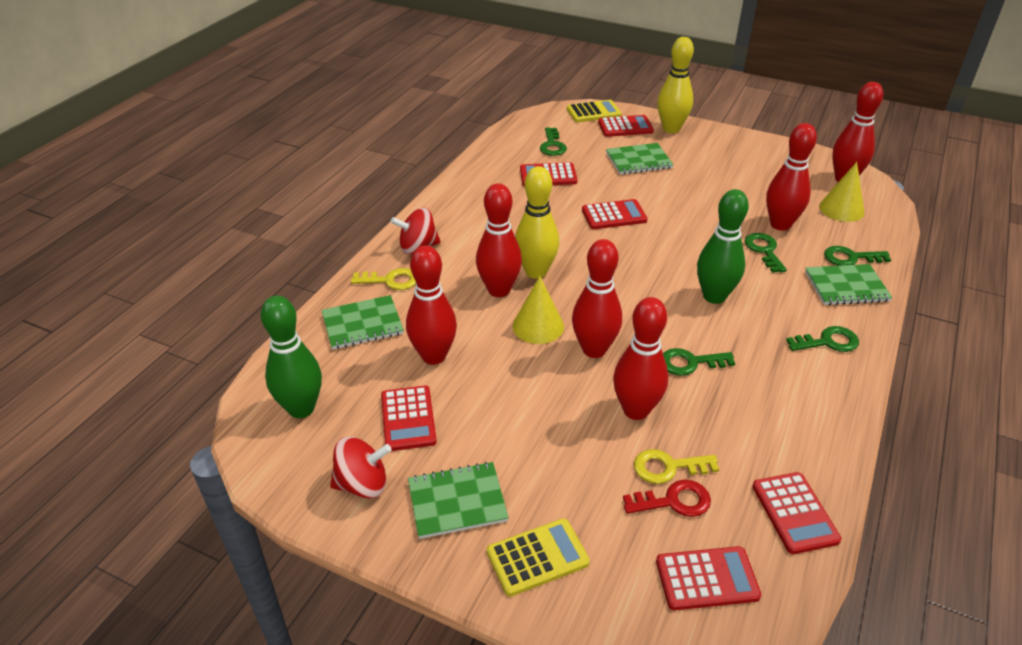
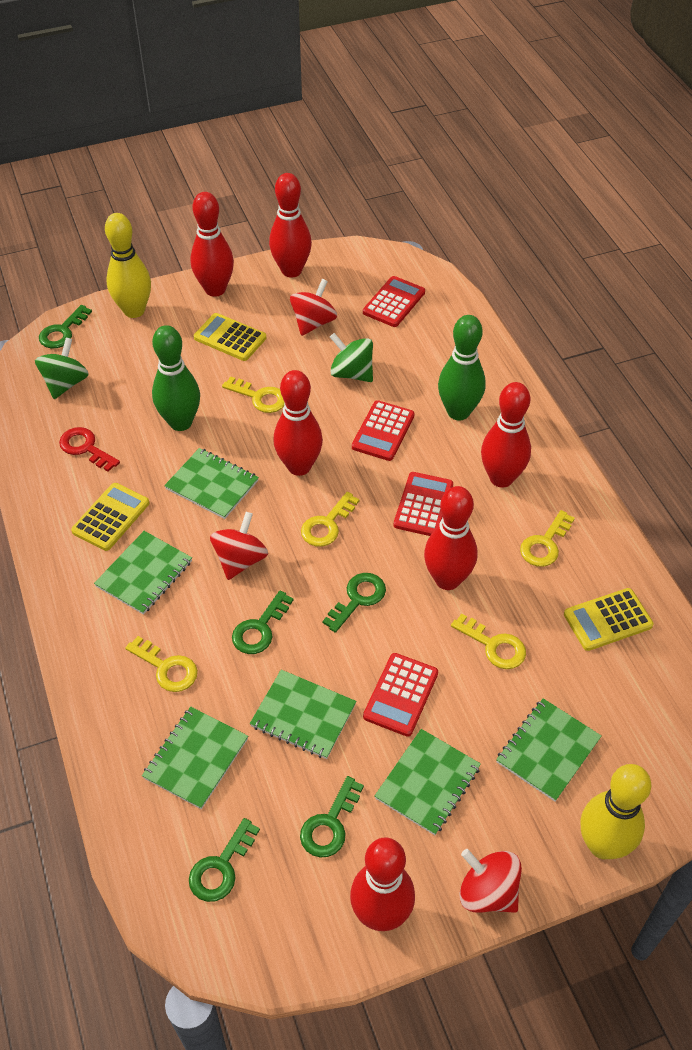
green notebook: 4 -> 6
green spinning top: 0 -> 2
red calculator: 6 -> 4
red spinning top: 2 -> 3
yellow calculator: 2 -> 3
yellow cone: 2 -> 0
yellow key: 2 -> 5

